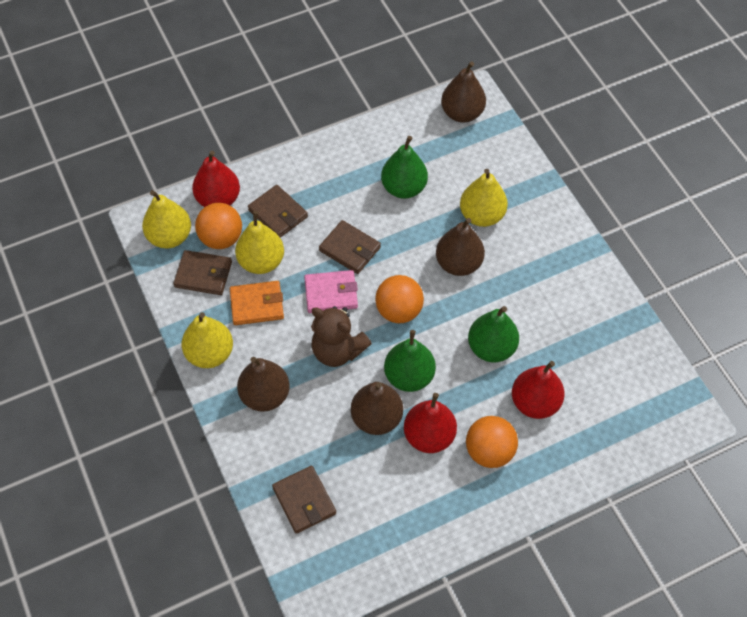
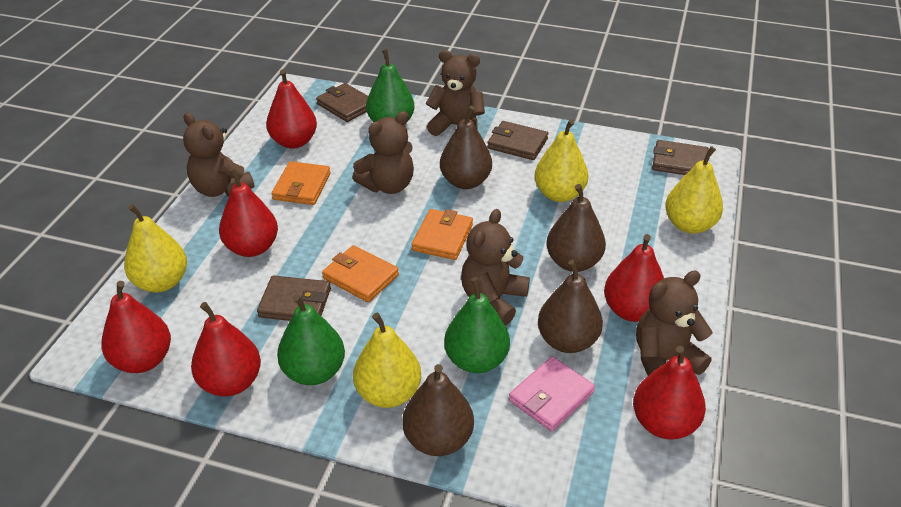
brown teddy bear: 1 -> 5
orange ball: 3 -> 0
orange wallet: 1 -> 3
red pear: 3 -> 6

